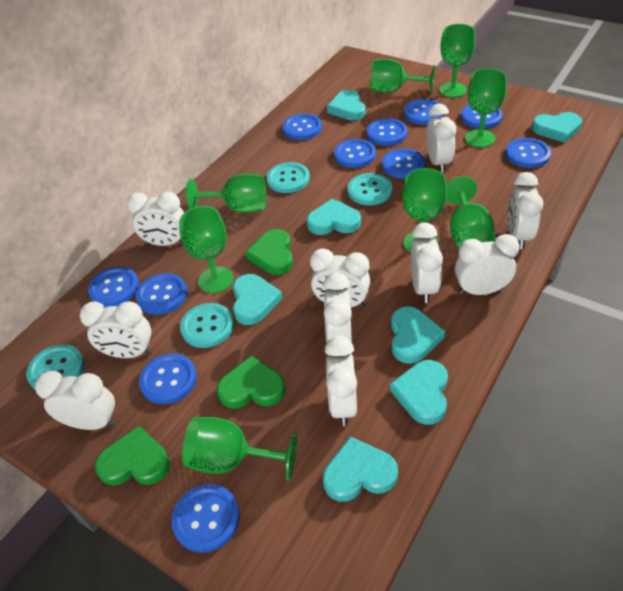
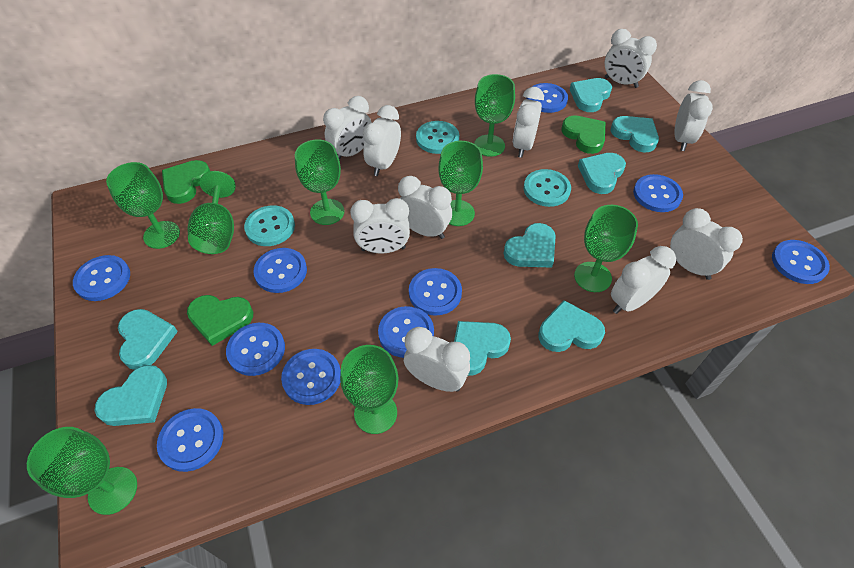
blue button: 11 -> 10
turquoise button: 4 -> 3
turquoise heart: 7 -> 8

